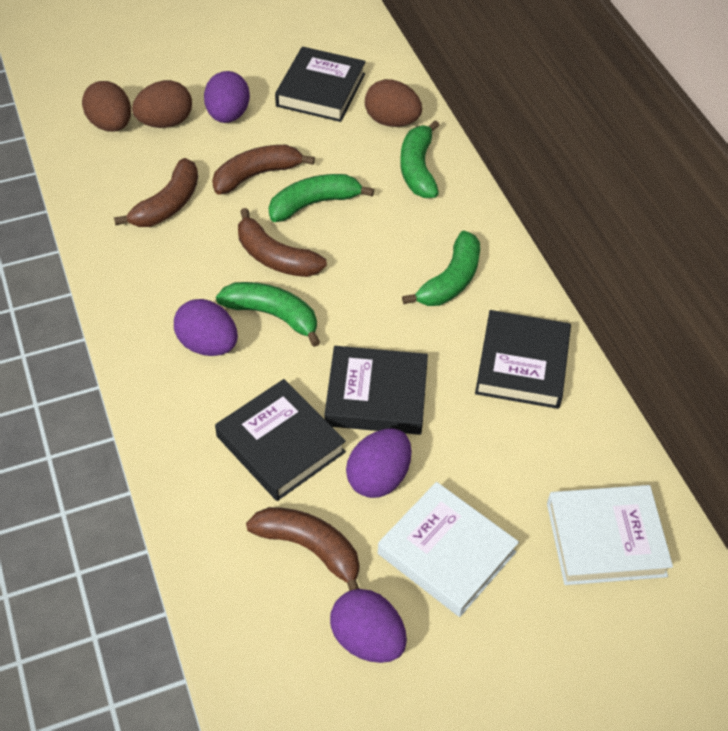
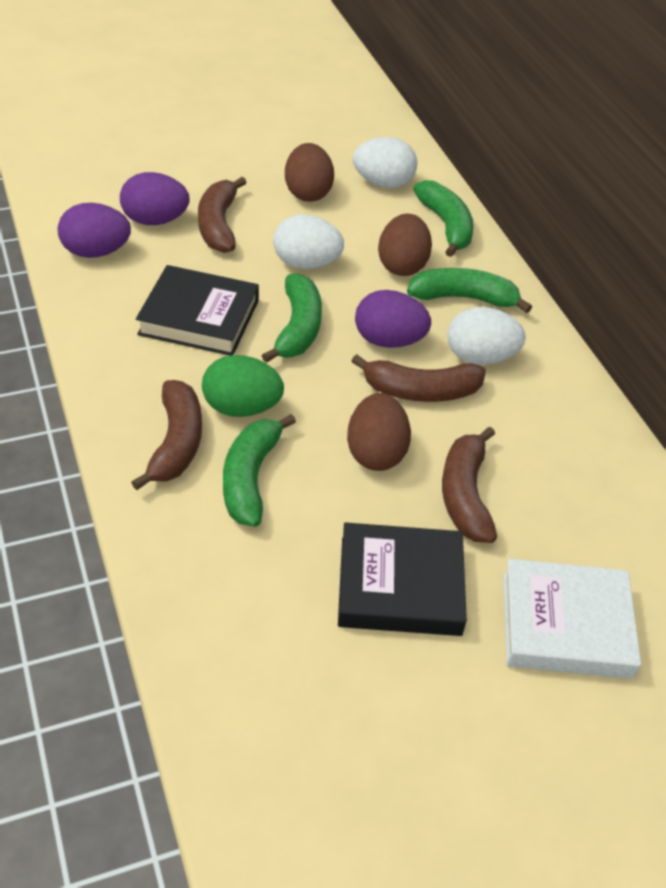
black book: 4 -> 2
green egg: 0 -> 1
purple egg: 4 -> 3
white book: 2 -> 1
white egg: 0 -> 3

